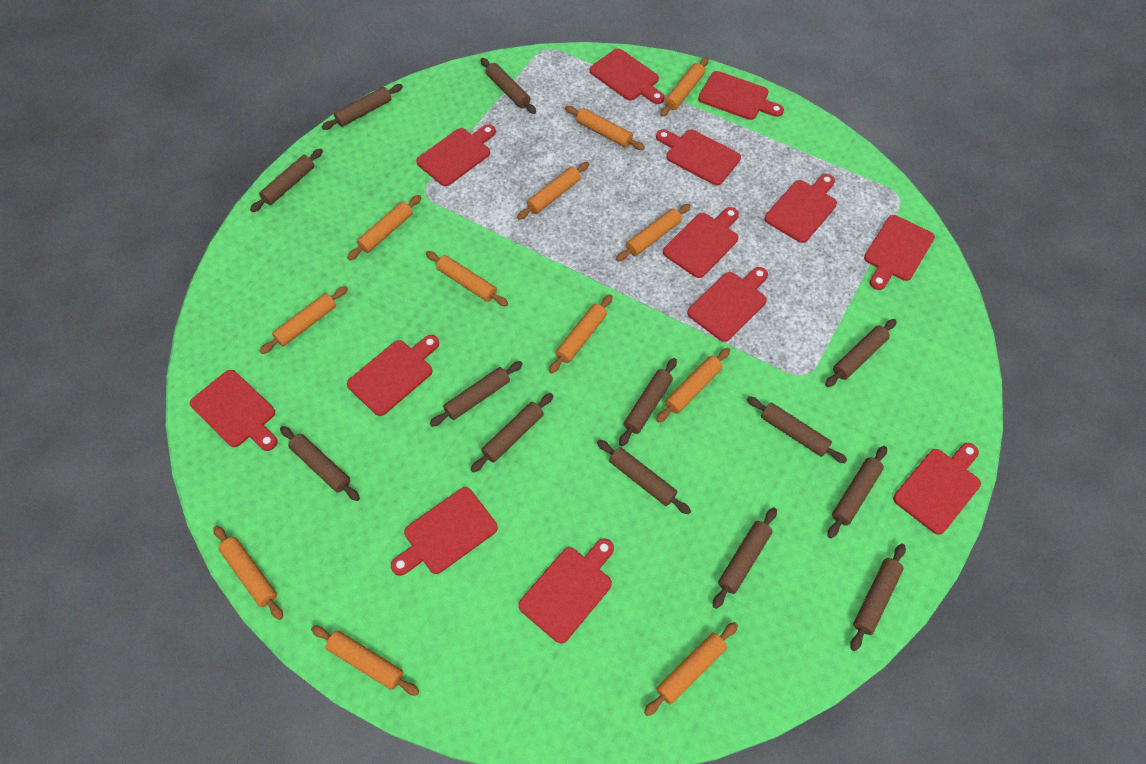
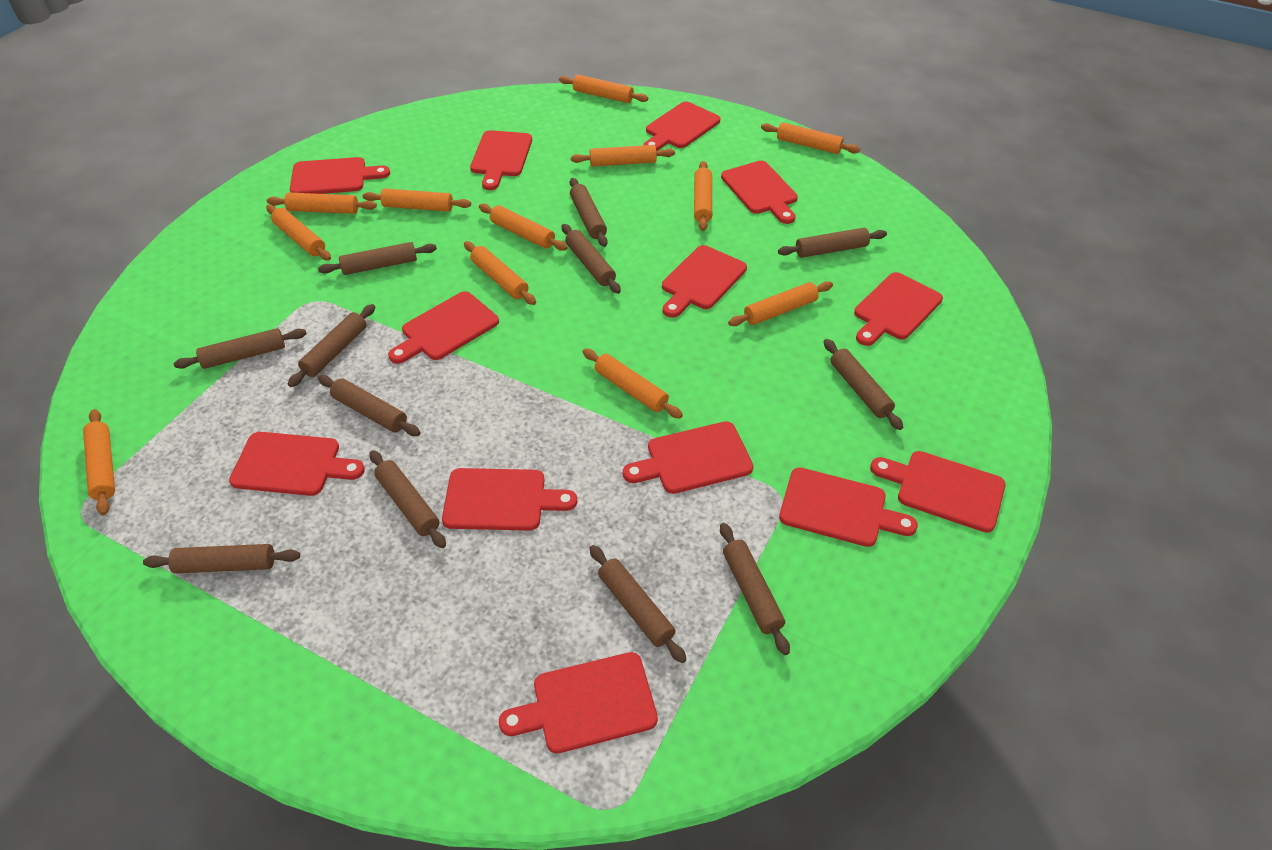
brown rolling pin: 13 -> 12

